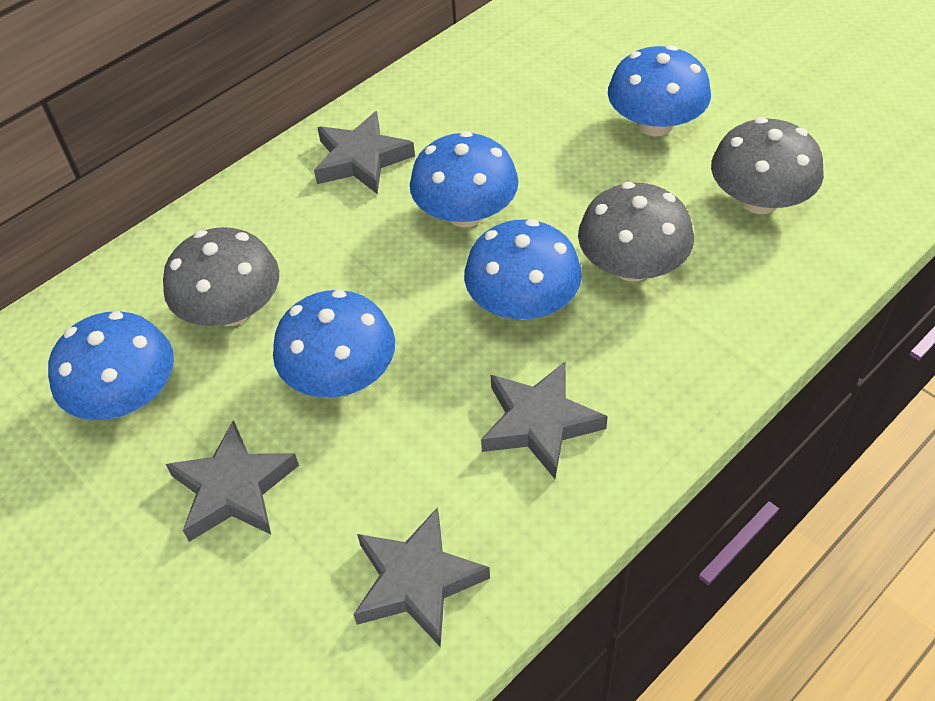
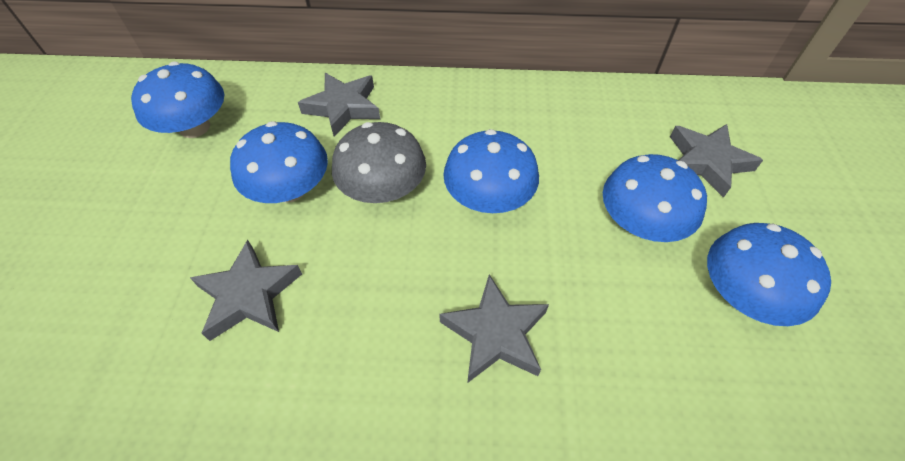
grey mushroom: 3 -> 1

